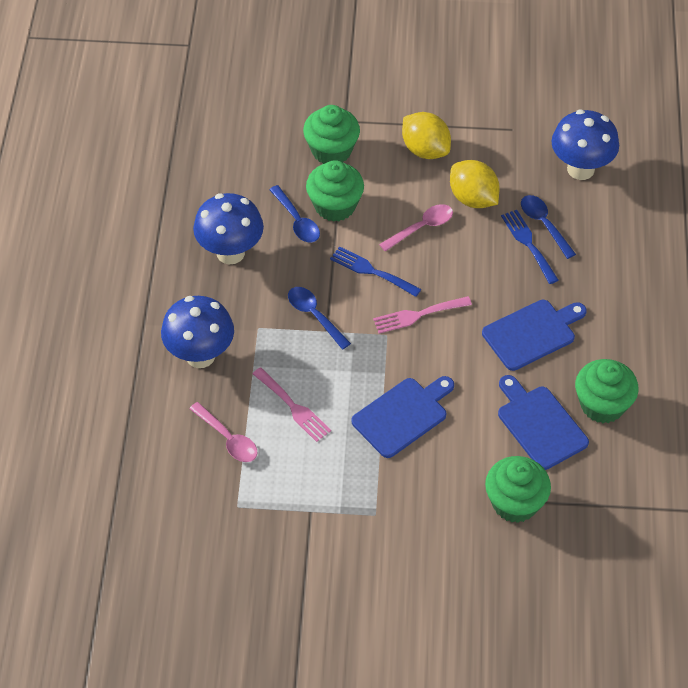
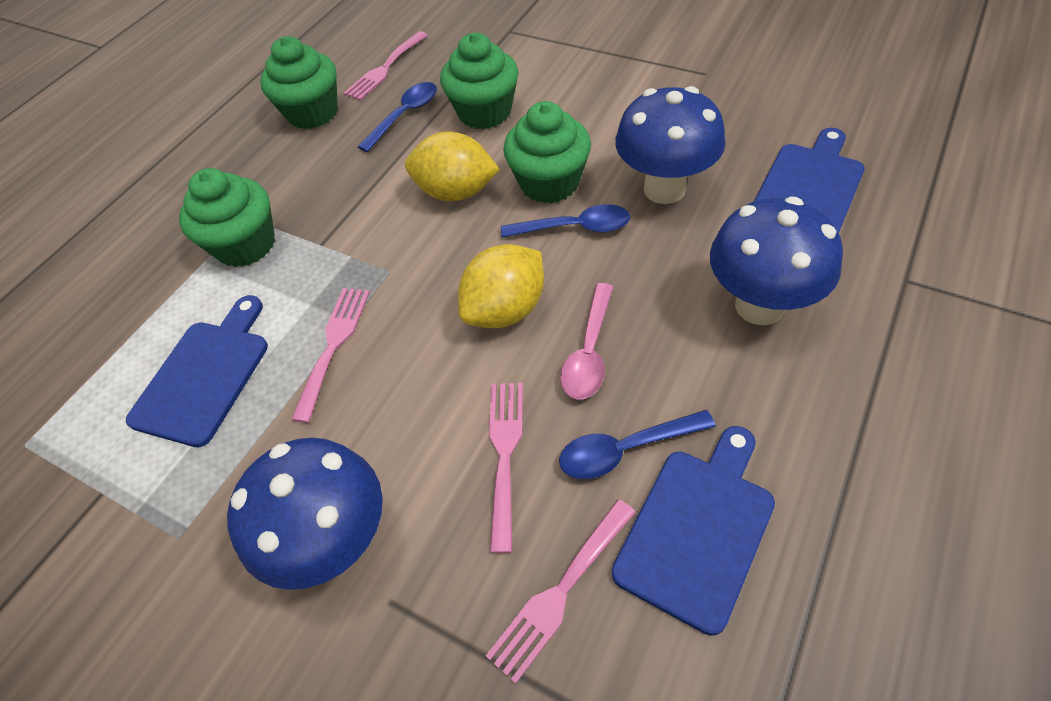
blue fork: 2 -> 0
pink fork: 2 -> 4
pink spoon: 2 -> 1

